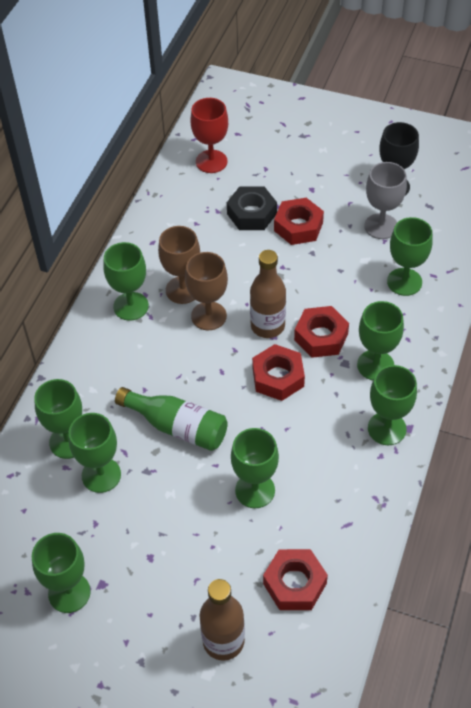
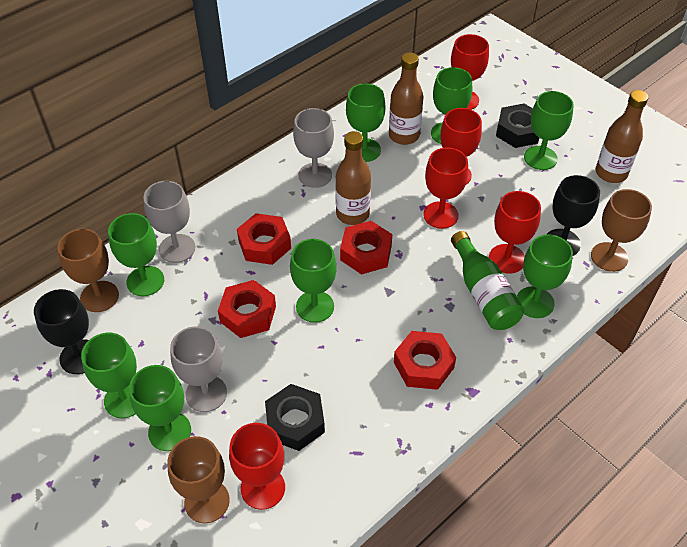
black goblet: 1 -> 2
black nut: 1 -> 2
brown bottle: 2 -> 3
brown goblet: 2 -> 3
grey goblet: 1 -> 3
red goblet: 1 -> 5

